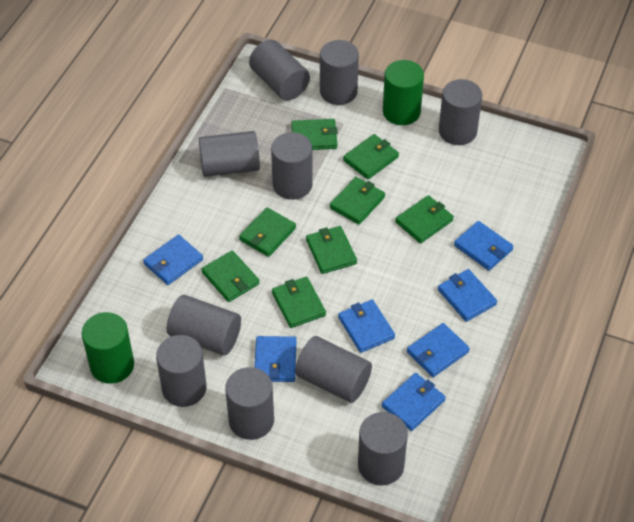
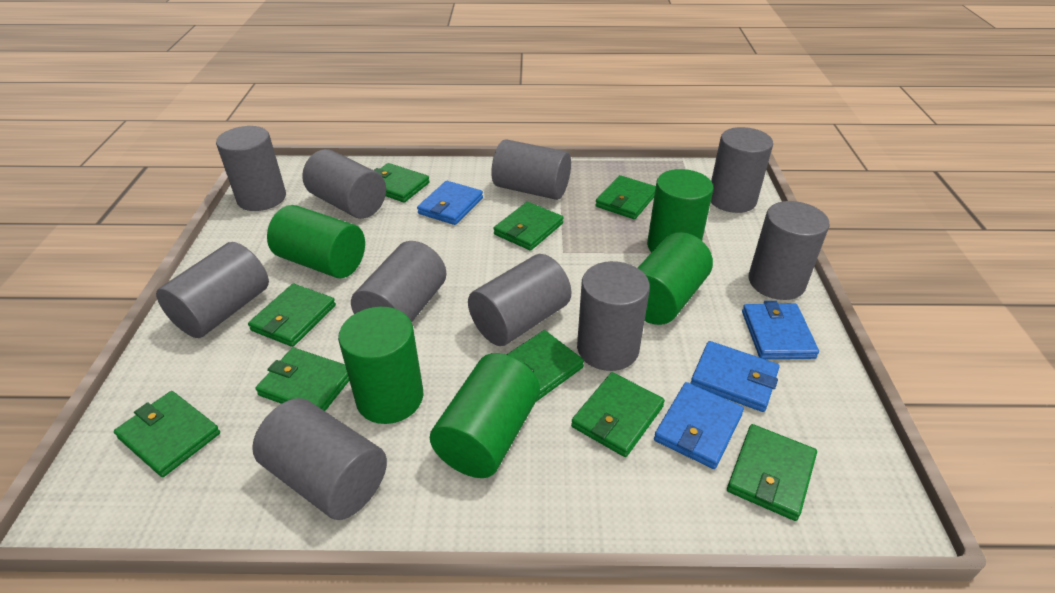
blue wallet: 7 -> 4
green cylinder: 2 -> 5
green wallet: 8 -> 9

